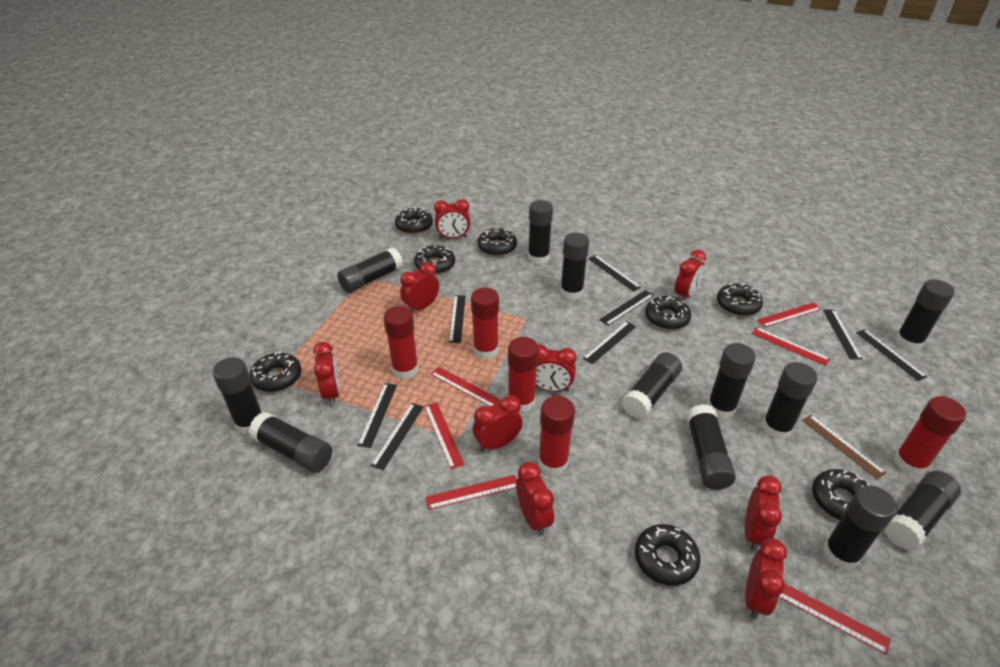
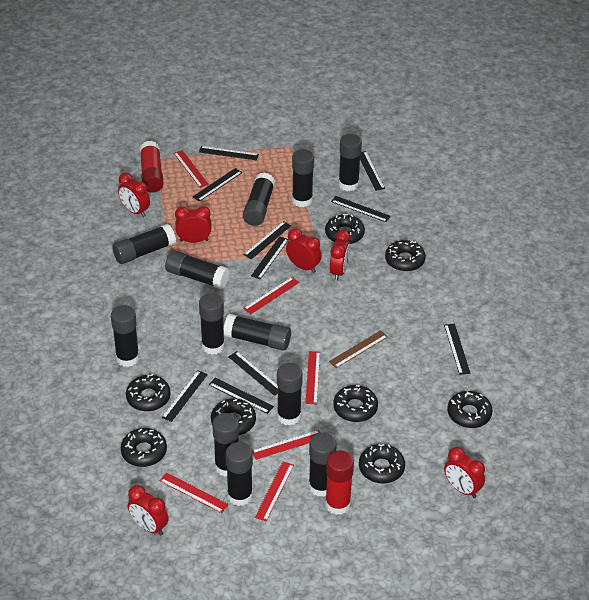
black ruler: 8 -> 10
red clock: 9 -> 6
red glue stick: 5 -> 2

